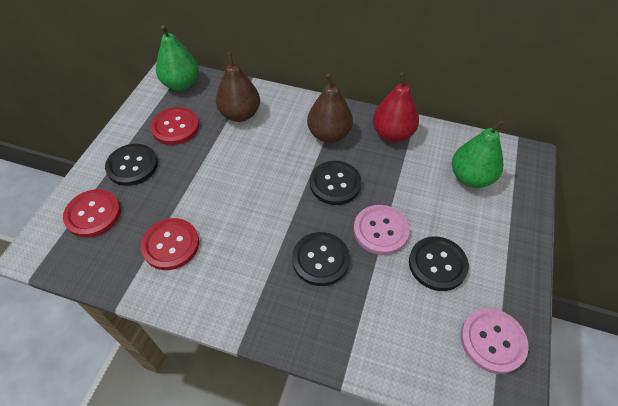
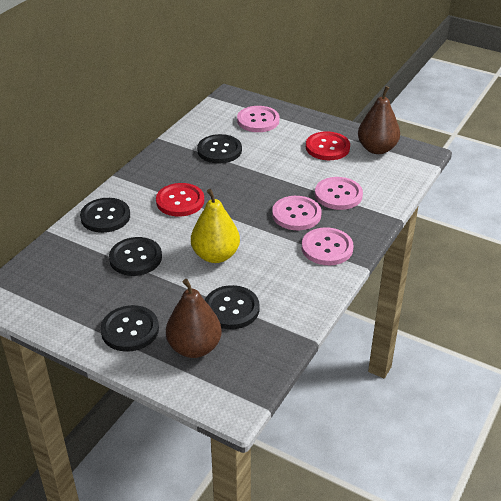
black button: 4 -> 5
green pear: 2 -> 0
pink button: 2 -> 4
red button: 3 -> 2
red pear: 1 -> 0
yellow pear: 0 -> 1

